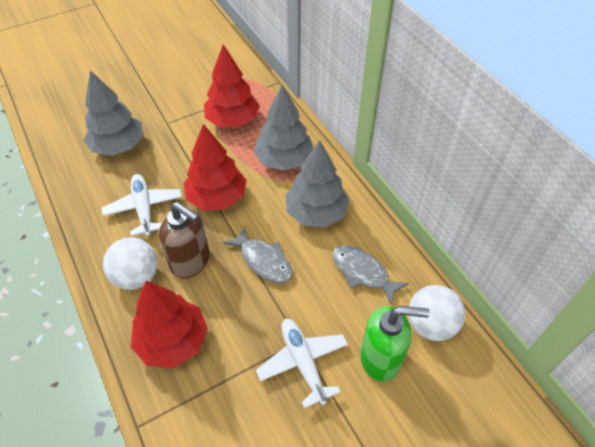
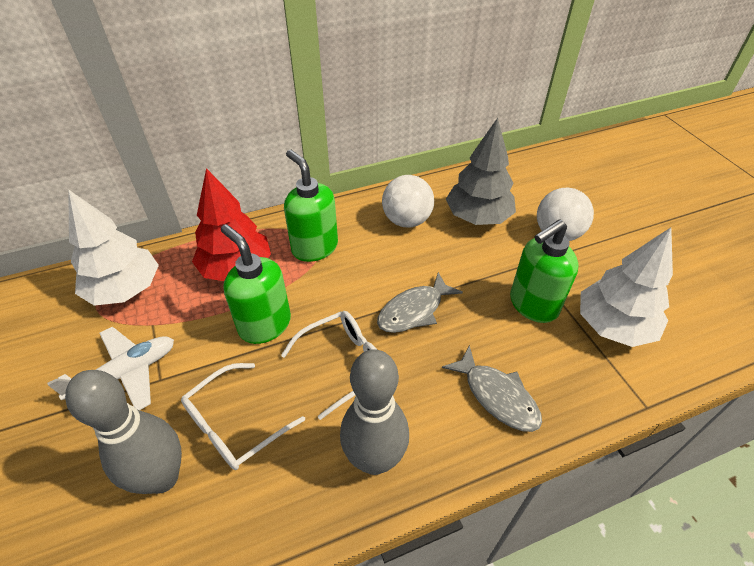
brown soap dispenser: 1 -> 0
green soap dispenser: 1 -> 3
grey bowling pin: 0 -> 2
grey tree: 3 -> 1
red tree: 3 -> 1
white glasses: 0 -> 2
white plane: 2 -> 1
white tree: 0 -> 2

